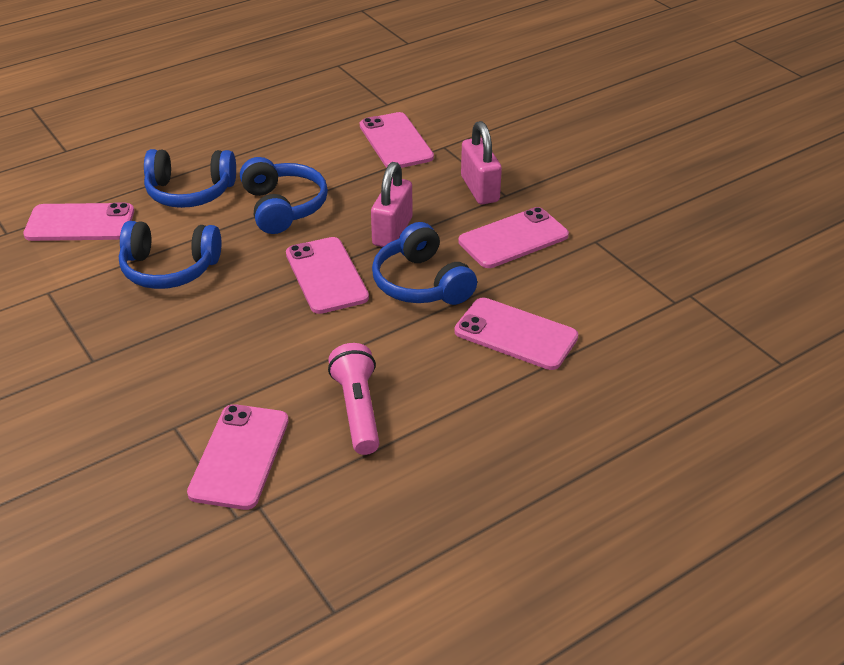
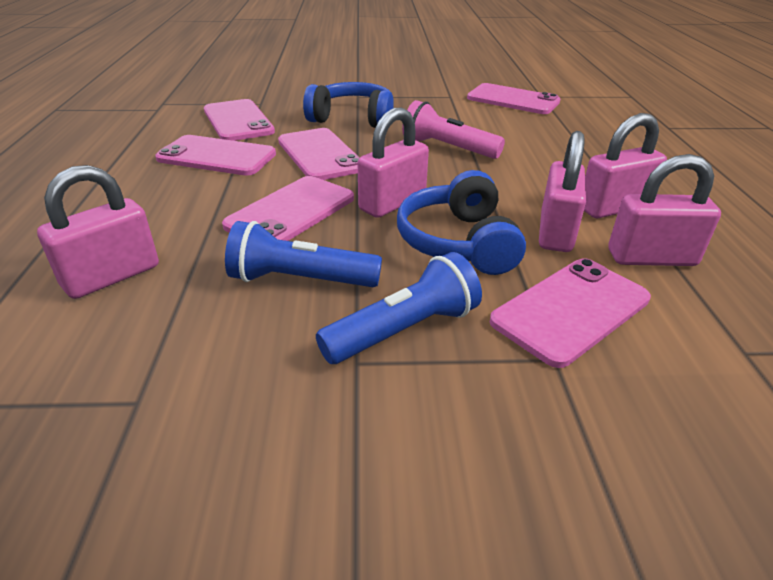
blue flashlight: 0 -> 2
blue headphones: 4 -> 2
pink padlock: 2 -> 5

